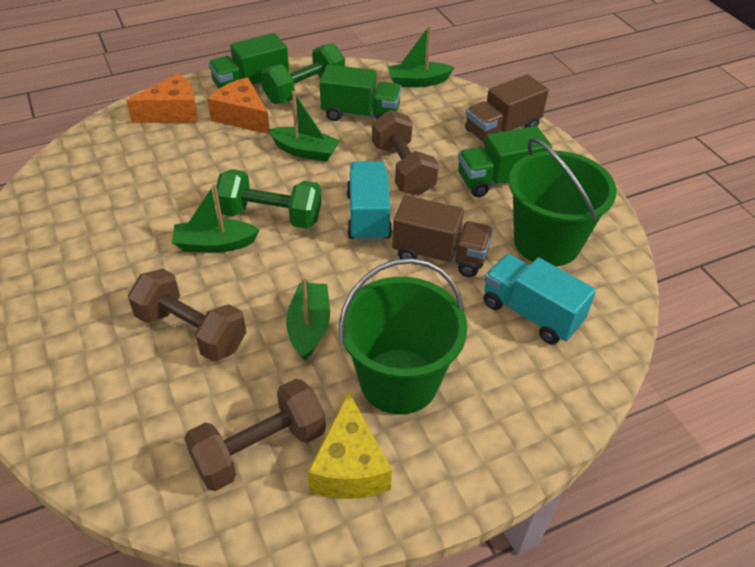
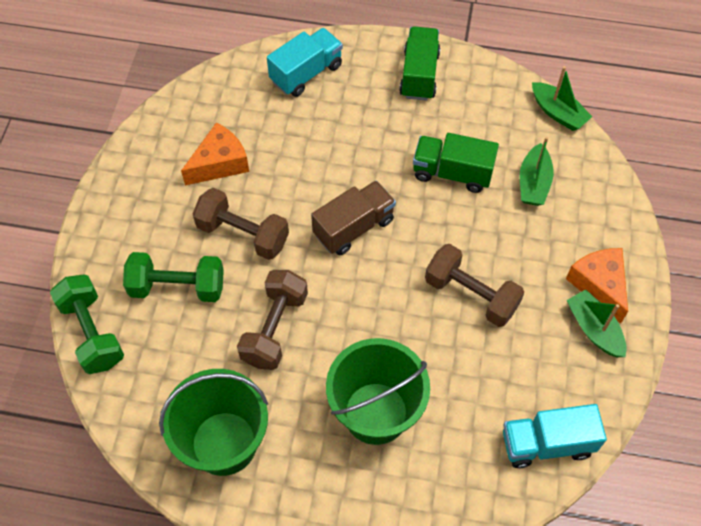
brown truck: 2 -> 1
green boat: 4 -> 3
green truck: 3 -> 2
yellow cheese: 1 -> 0

